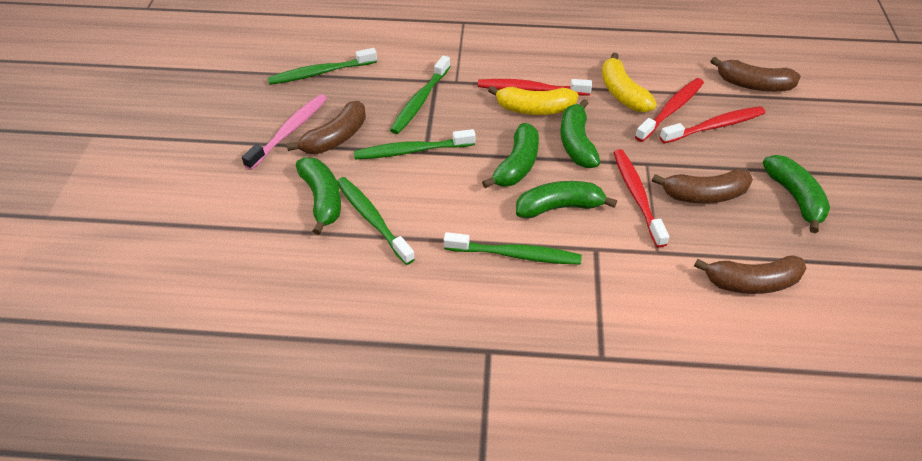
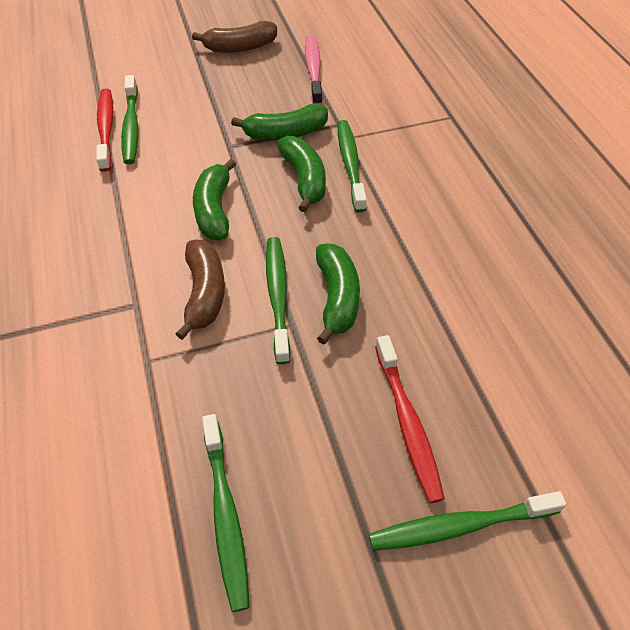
brown banana: 4 -> 2
green banana: 5 -> 4
red toothbrush: 4 -> 2
yellow banana: 2 -> 0

